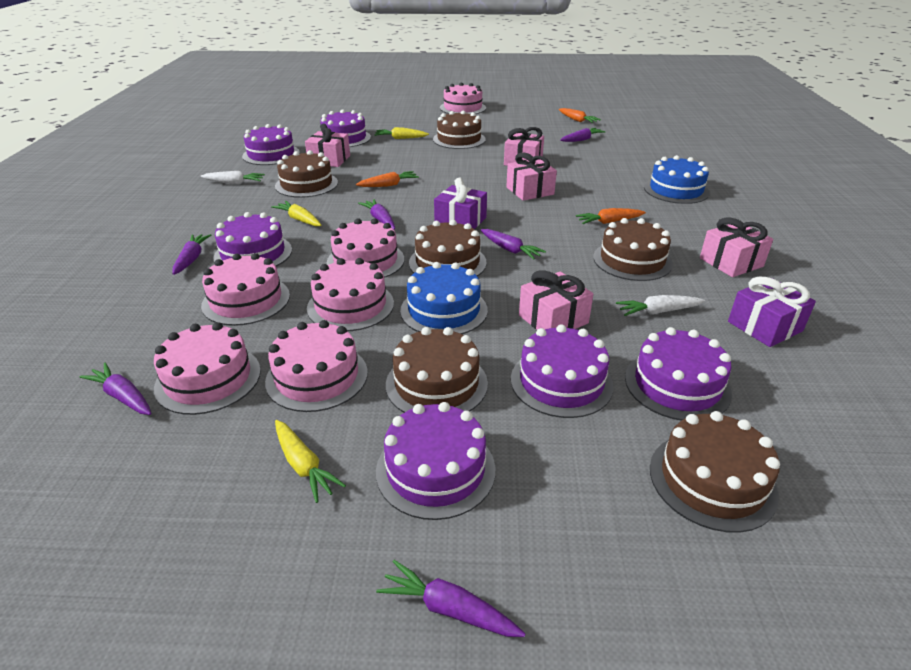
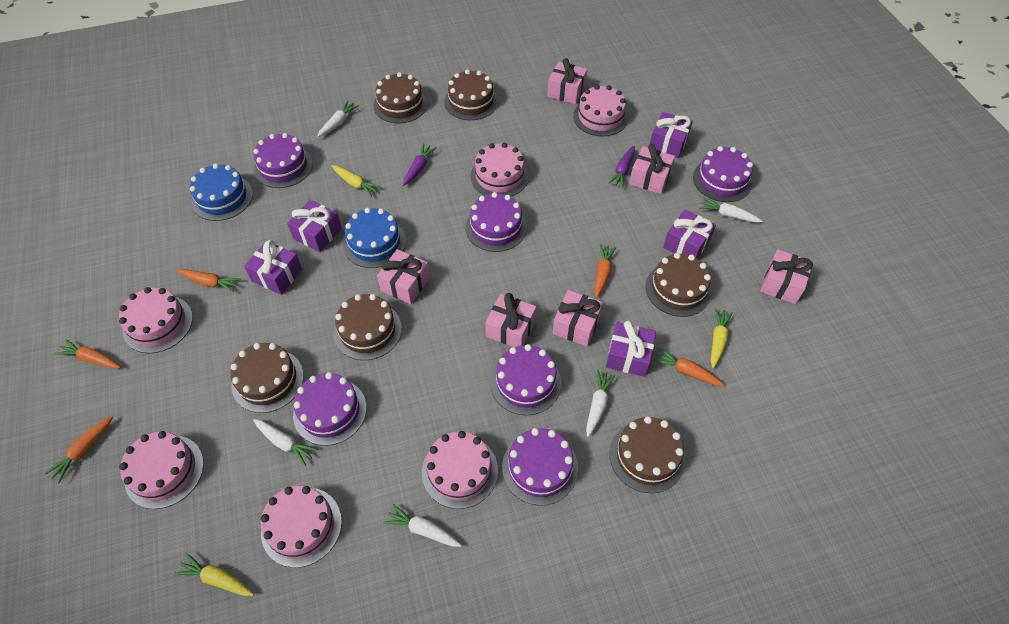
orange carrot: 3 -> 5
pink gift: 5 -> 6
purple carrot: 6 -> 2
purple gift: 2 -> 5
white carrot: 2 -> 5

